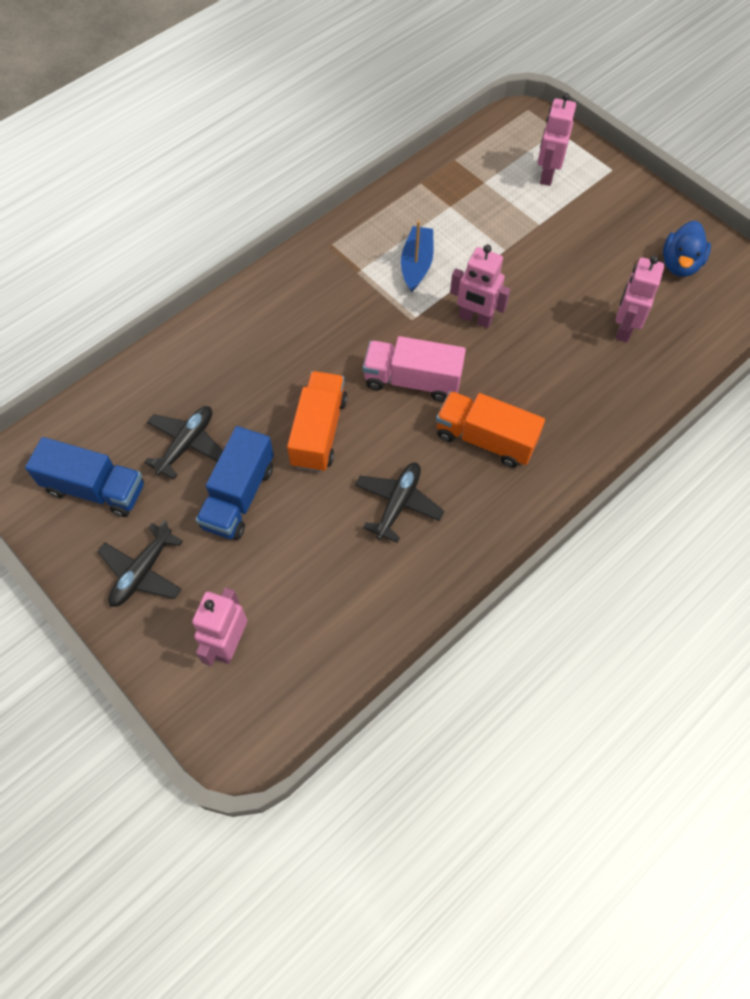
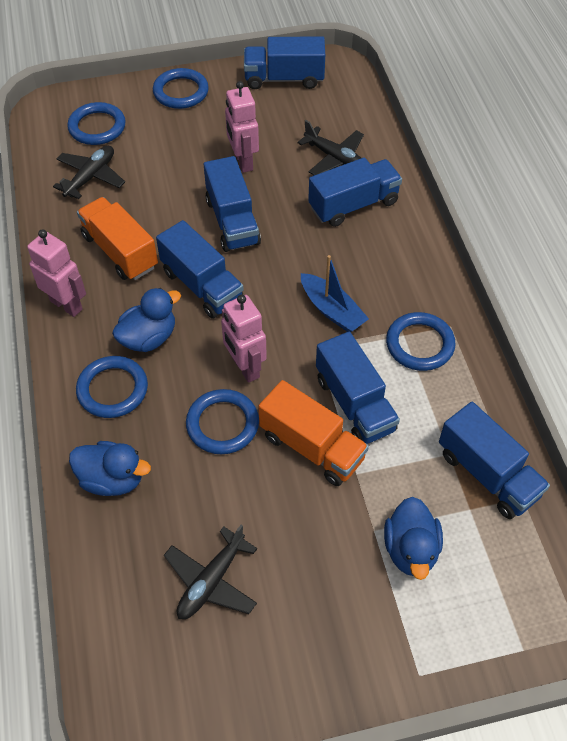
blue duck: 1 -> 3
blue ring: 0 -> 5
blue truck: 2 -> 6
pink robot: 4 -> 3
pink truck: 1 -> 0

